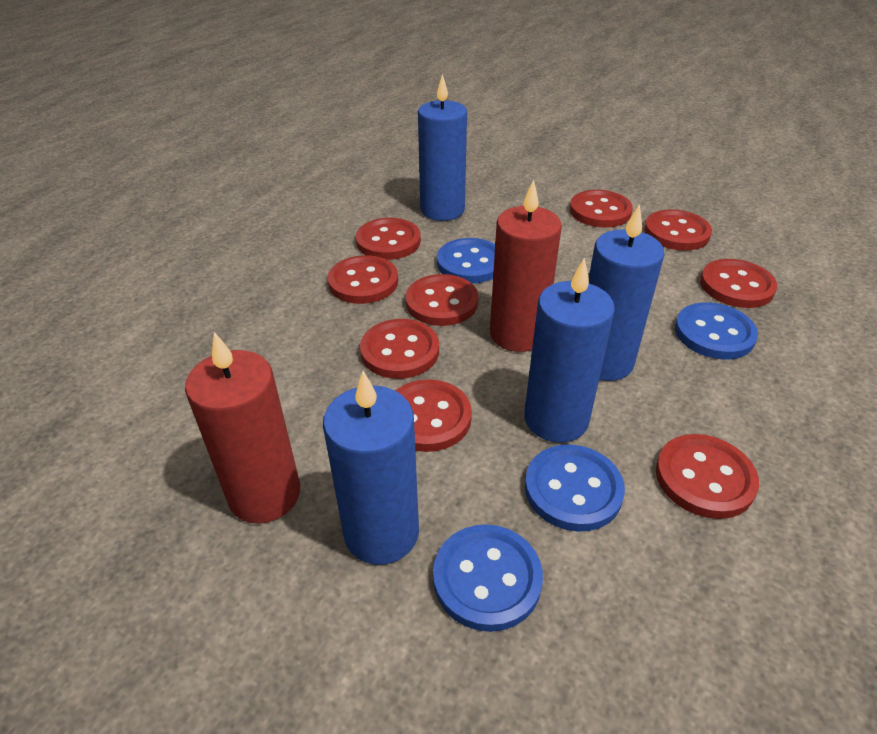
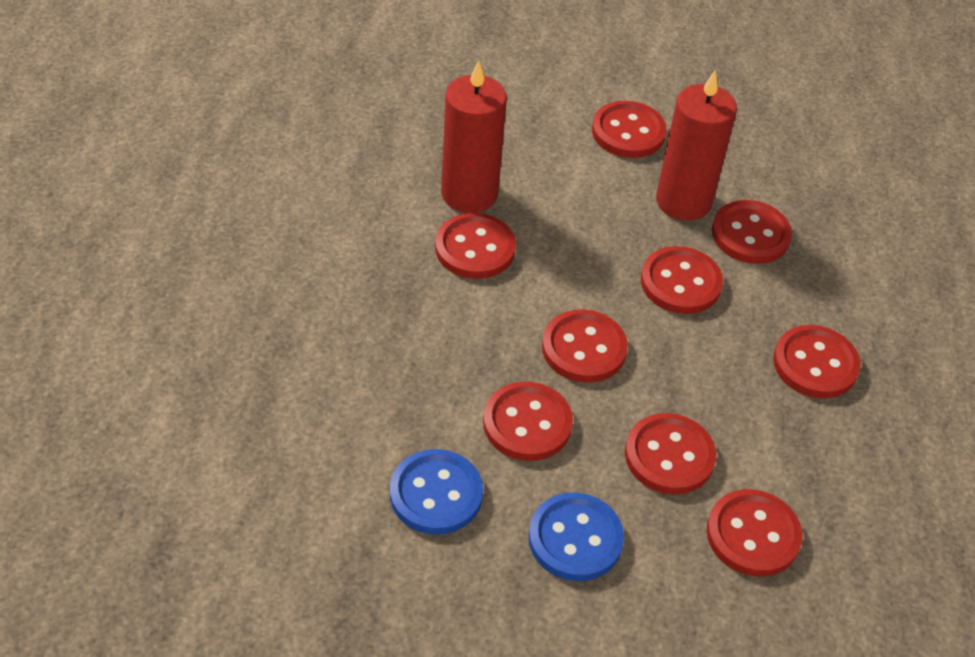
blue button: 4 -> 2
blue candle: 4 -> 0

